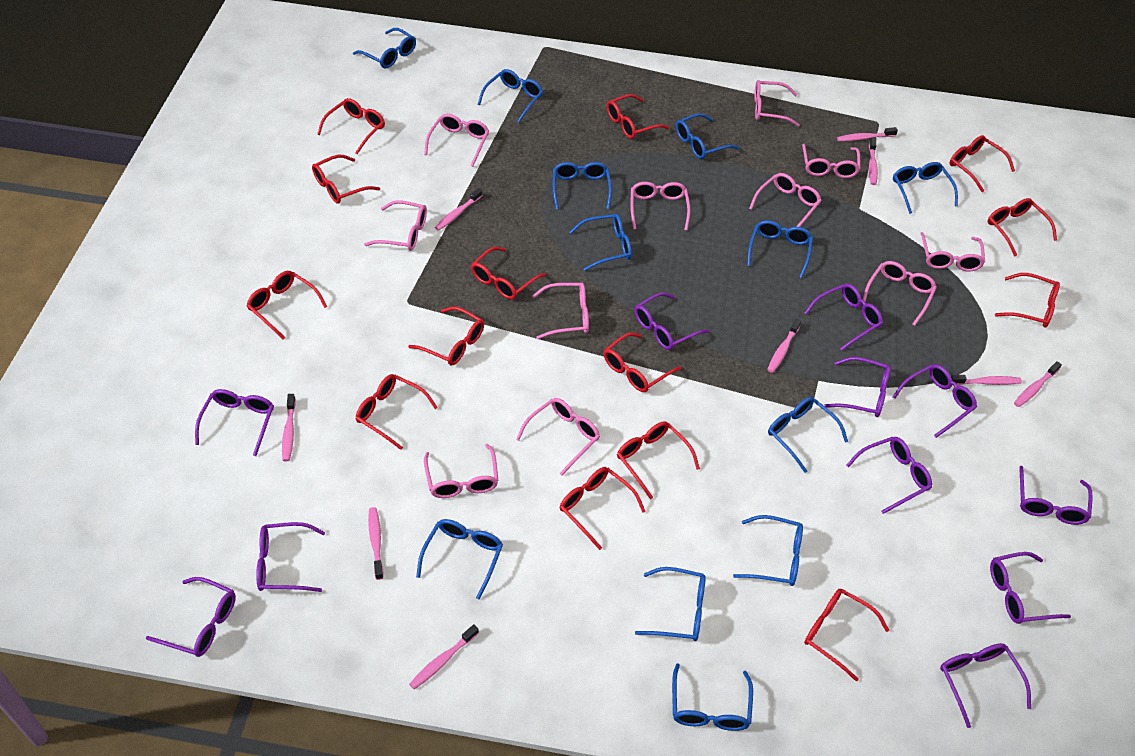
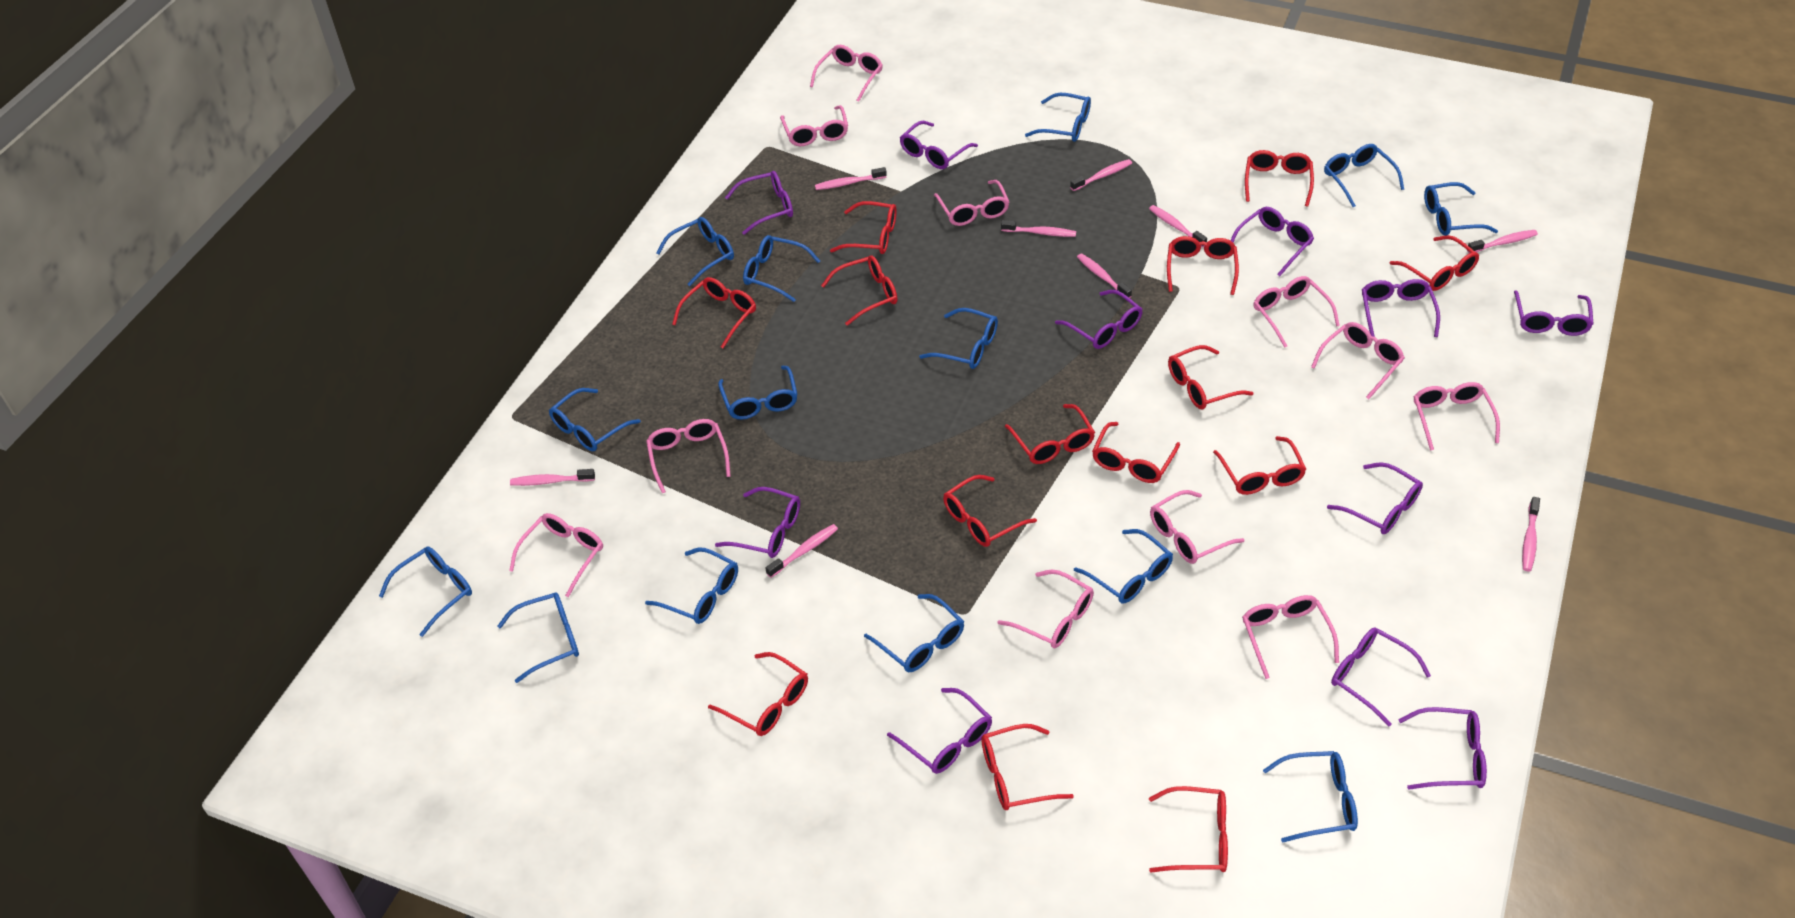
blue glasses: 12 -> 14

